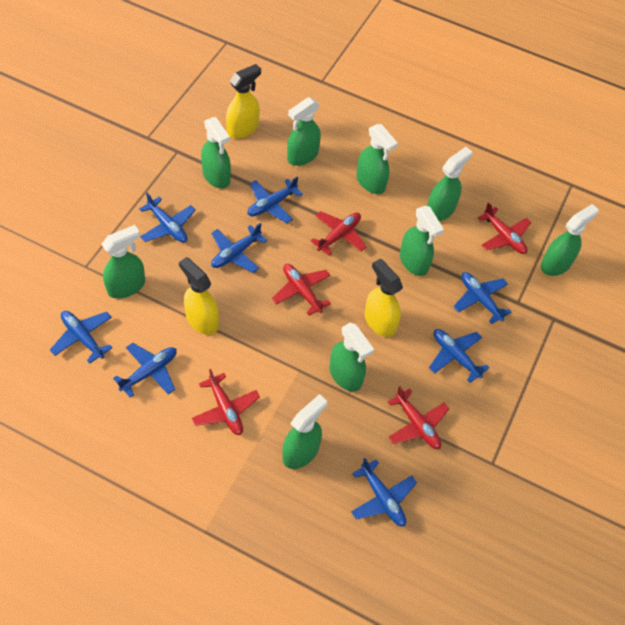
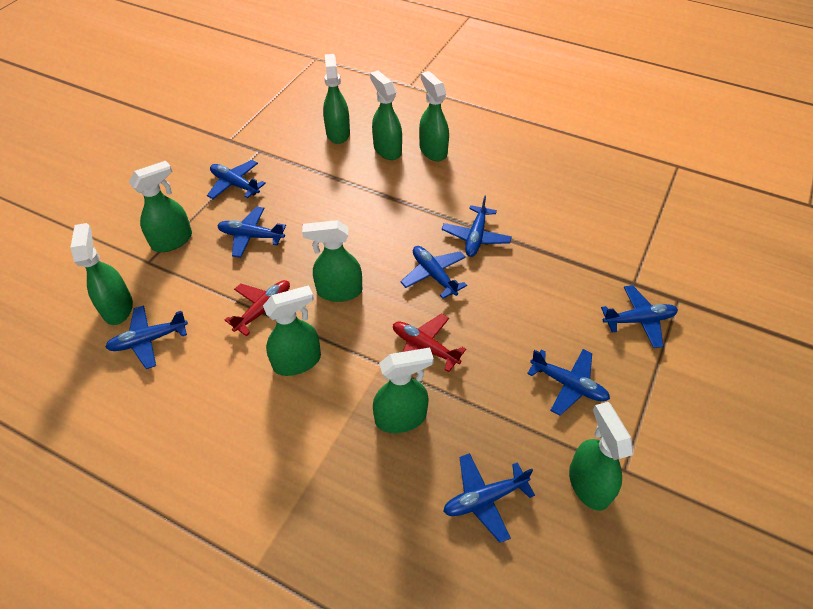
red plane: 5 -> 2
yellow spray bottle: 3 -> 0

